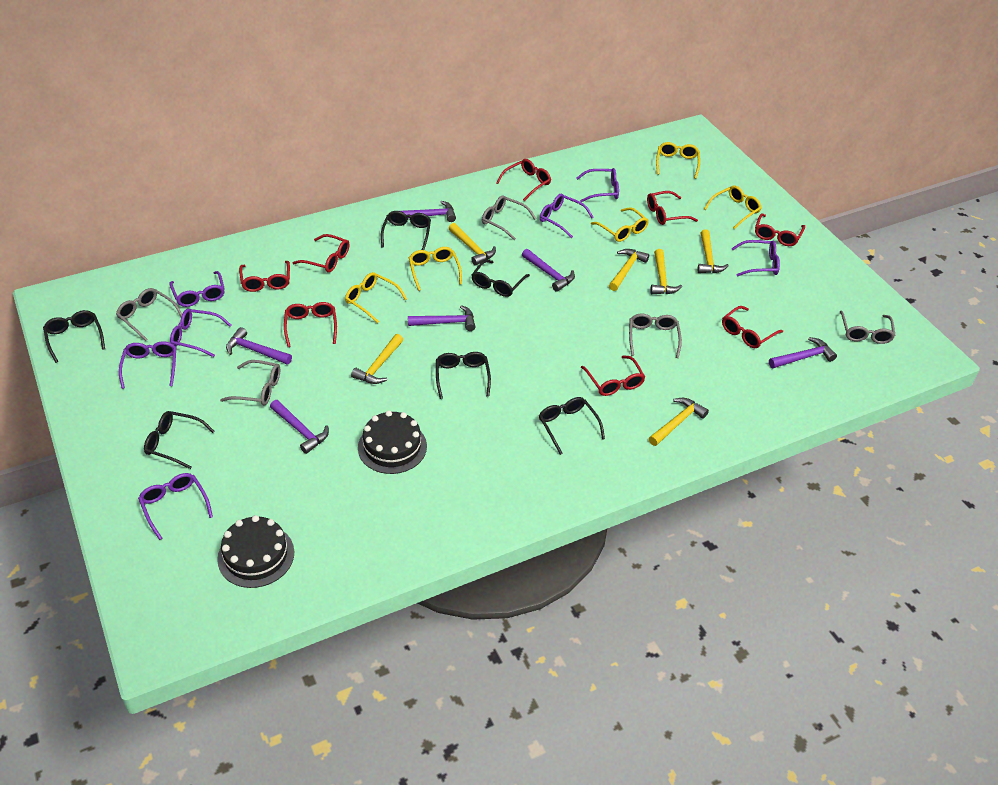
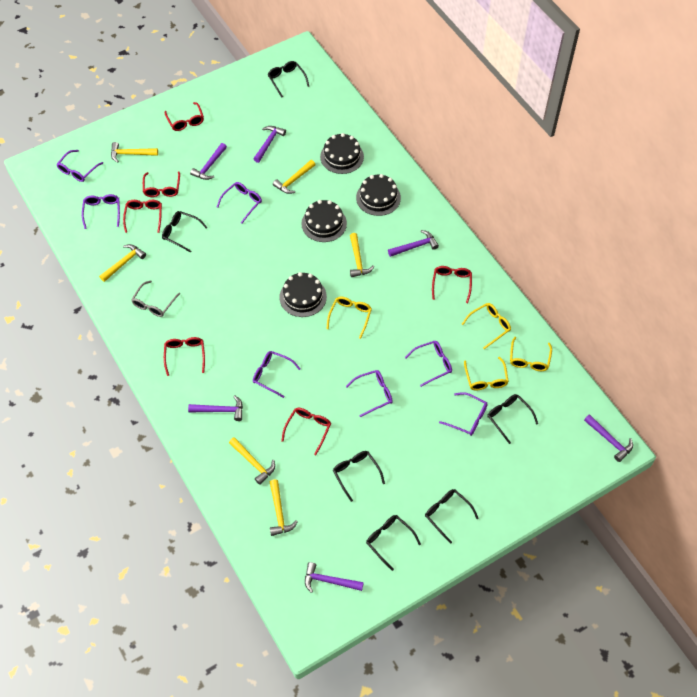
black cake: 2 -> 4
grey glasses: 5 -> 1
red glasses: 8 -> 6
yellow glasses: 5 -> 4

